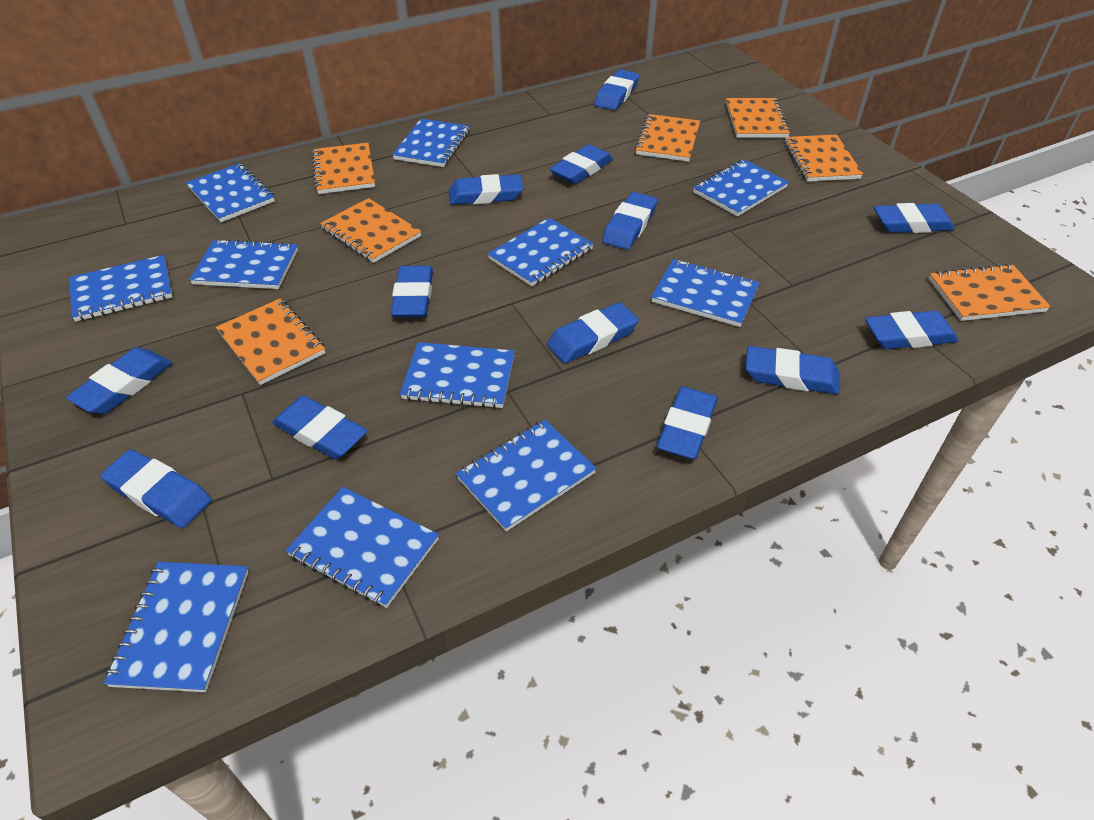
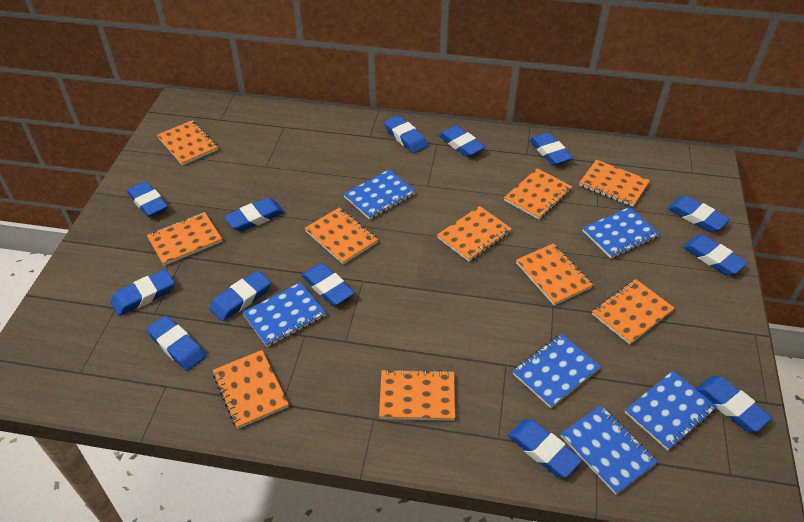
blue notebook: 11 -> 6
orange notebook: 7 -> 10

